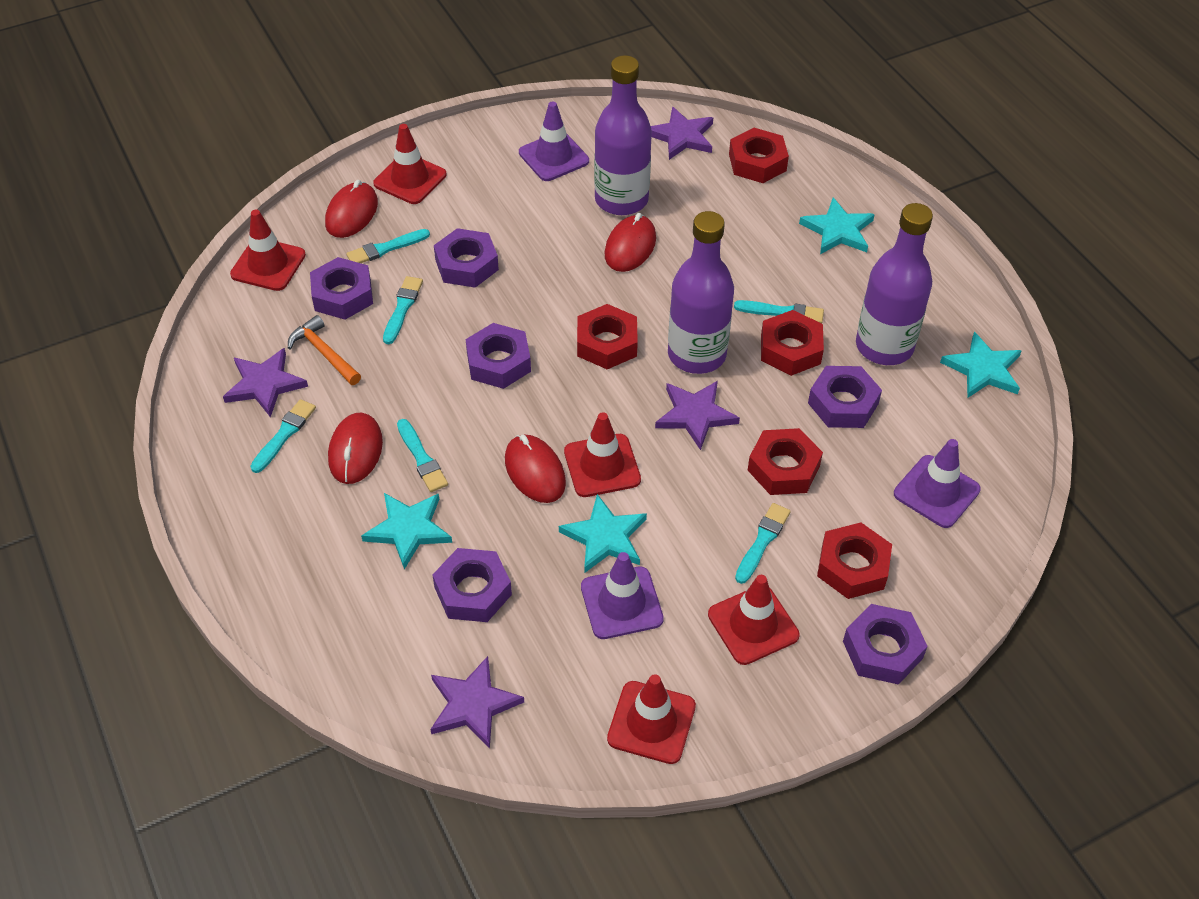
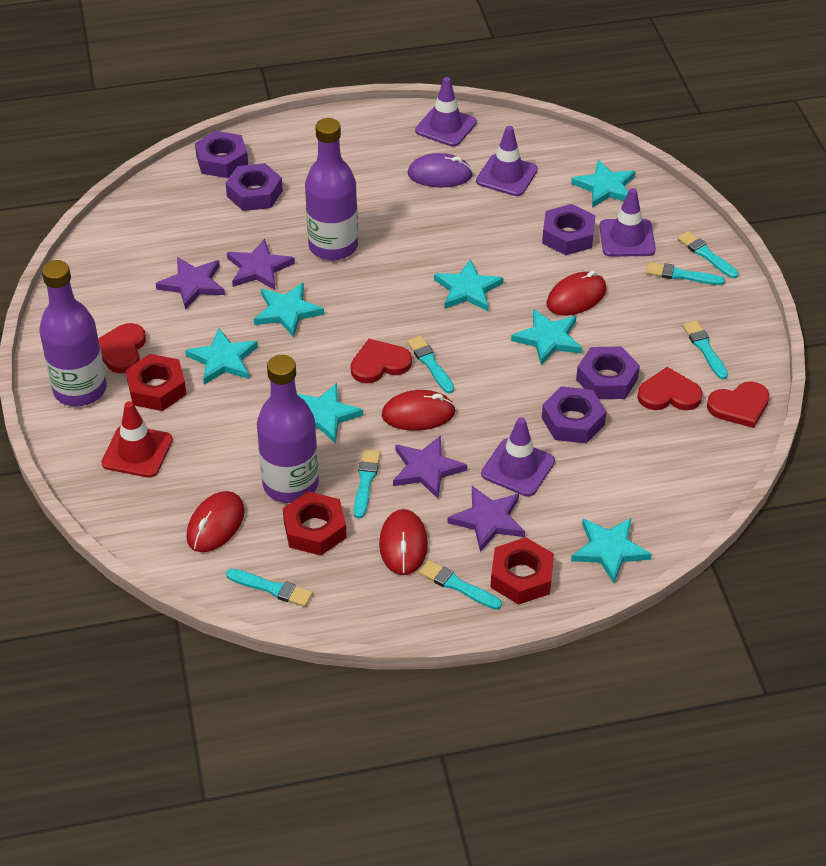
orange hammer: 1 -> 0
purple mouse: 0 -> 1
purple nut: 6 -> 5
purple traffic cone: 3 -> 4
red heart: 0 -> 4
red nut: 5 -> 3
red traffic cone: 5 -> 1
turquoise brush: 6 -> 7
turquoise star: 4 -> 7

